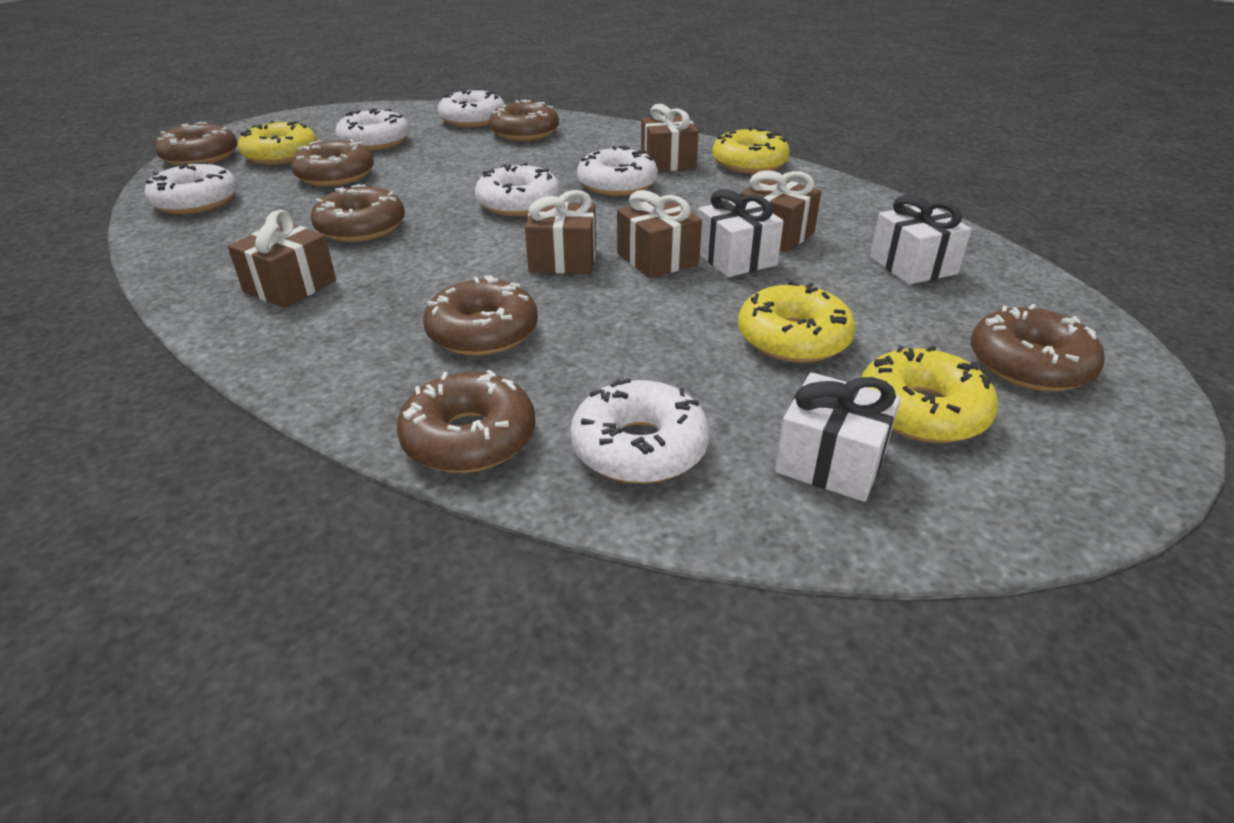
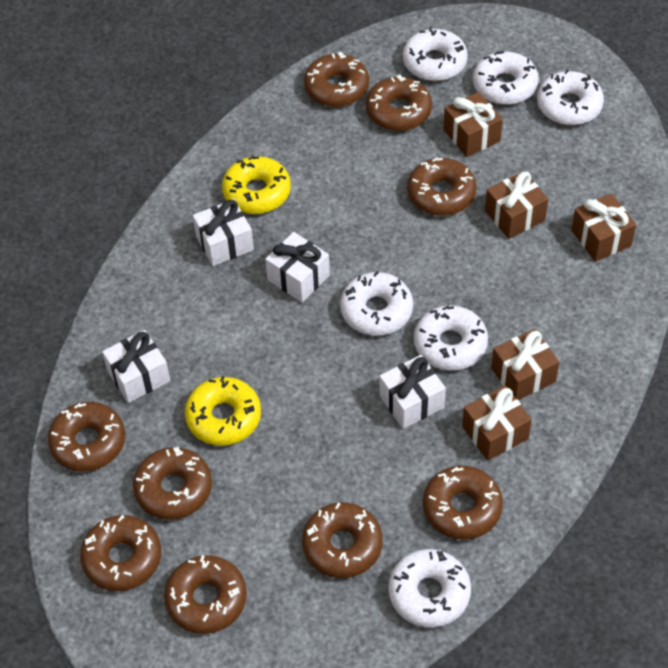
brown donut: 7 -> 9
white gift: 3 -> 4
yellow donut: 4 -> 2

